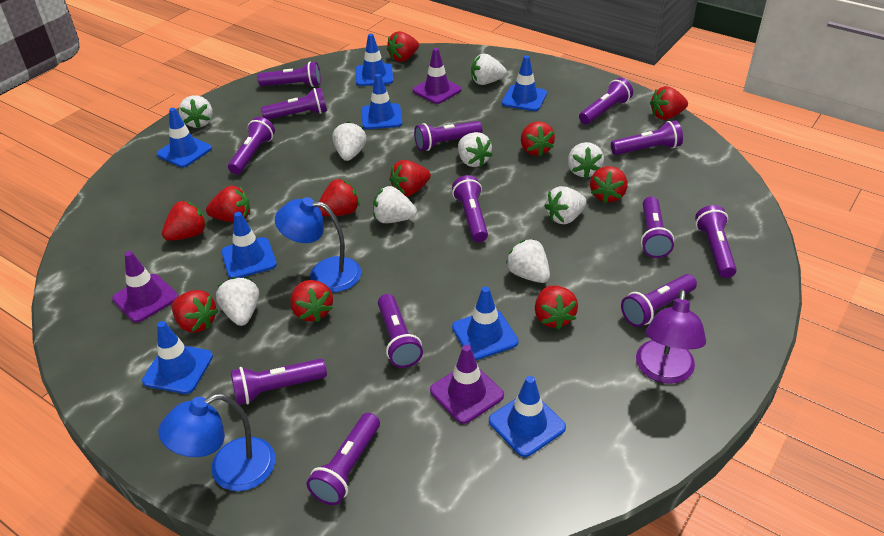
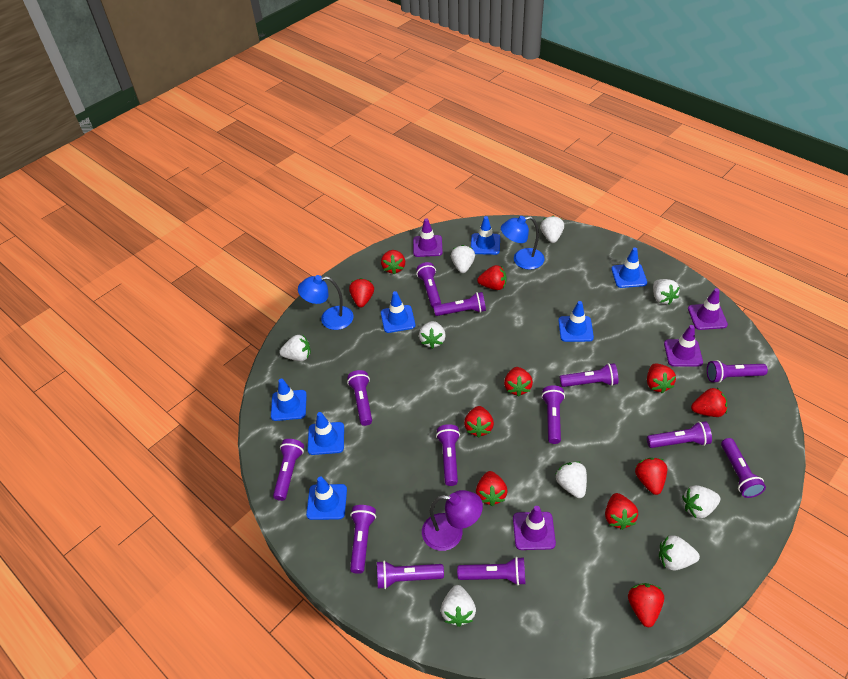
blue traffic cone: 8 -> 7
purple traffic cone: 3 -> 4

